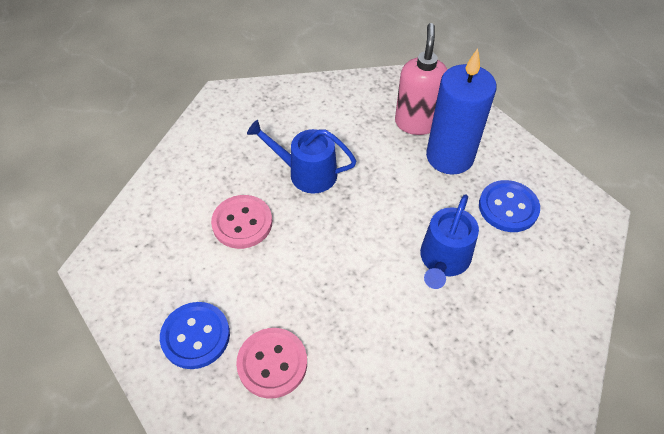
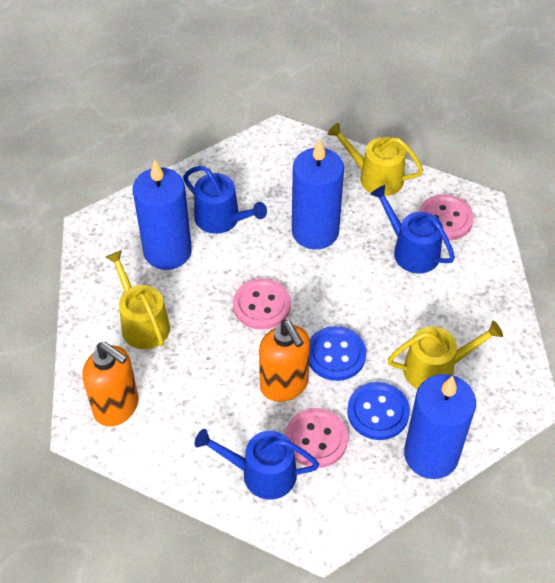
blue candle: 1 -> 3
blue watering can: 2 -> 3
orange soap dispenser: 0 -> 2
pink button: 2 -> 3
pink soap dispenser: 1 -> 0
yellow watering can: 0 -> 3

